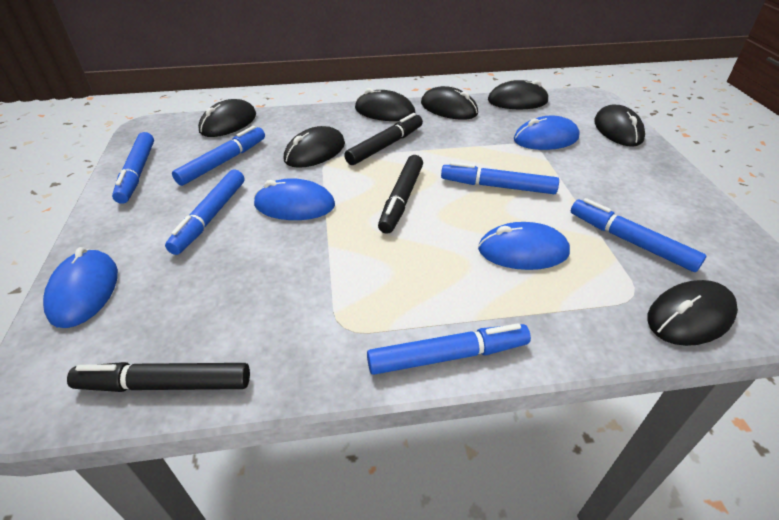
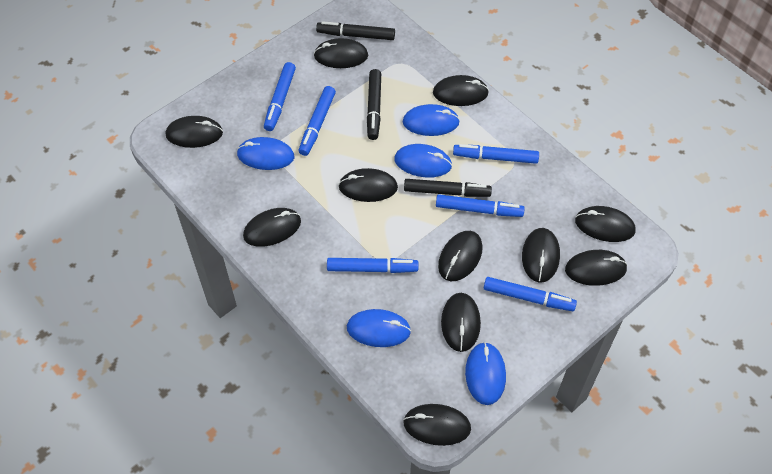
black mouse: 7 -> 11
blue mouse: 4 -> 5

